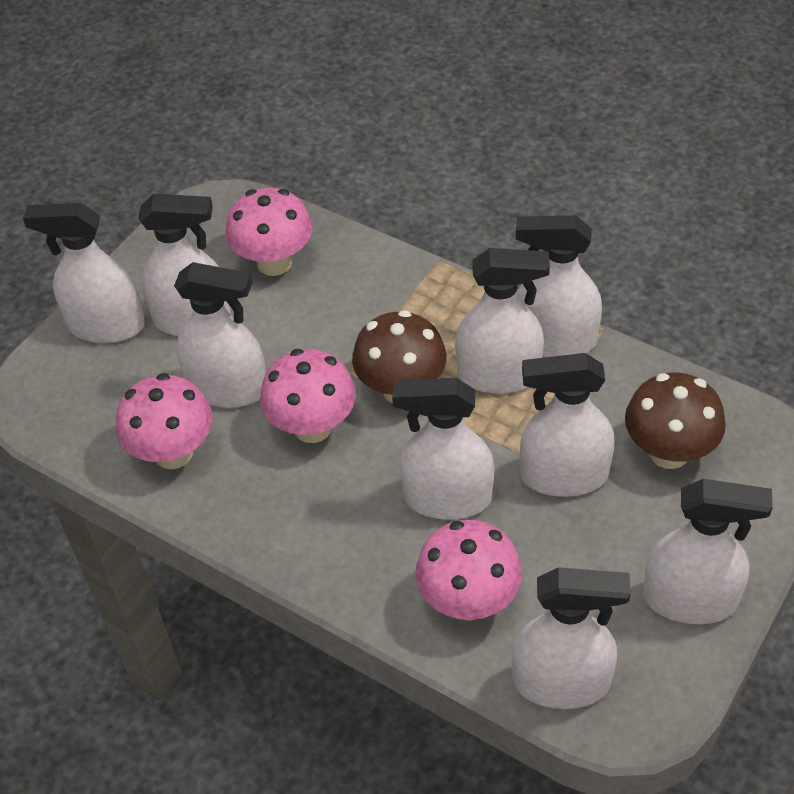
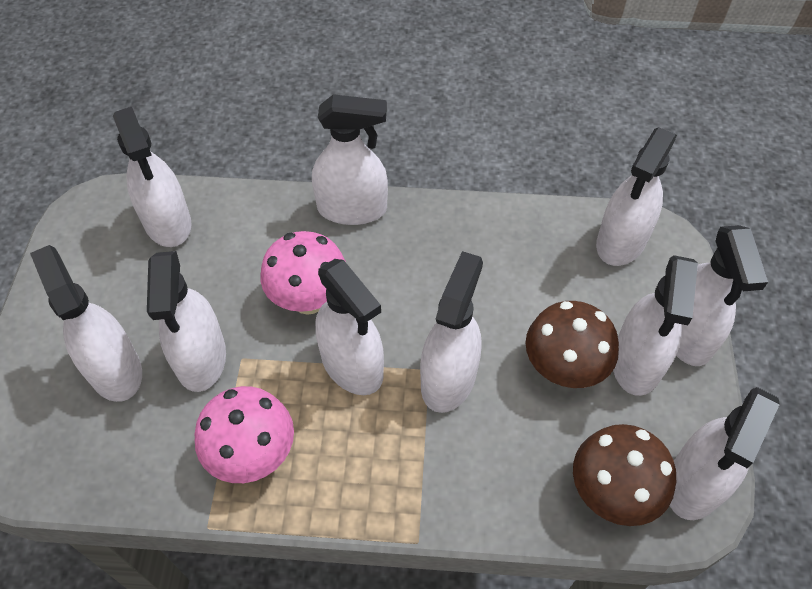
pink mushroom: 4 -> 2
white spray bottle: 9 -> 10

